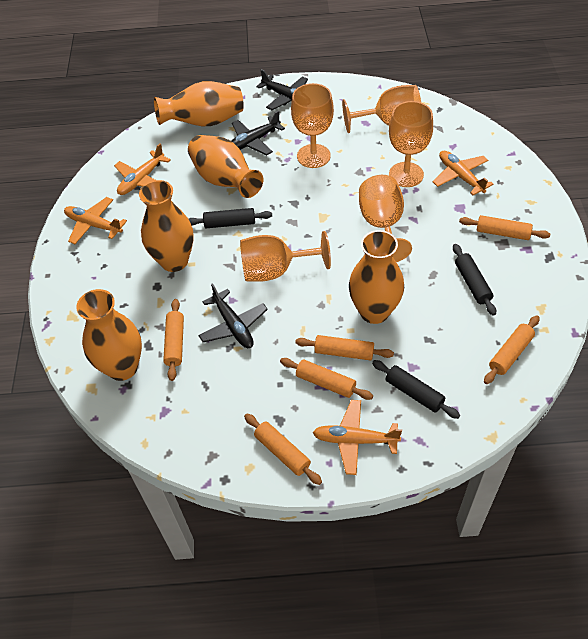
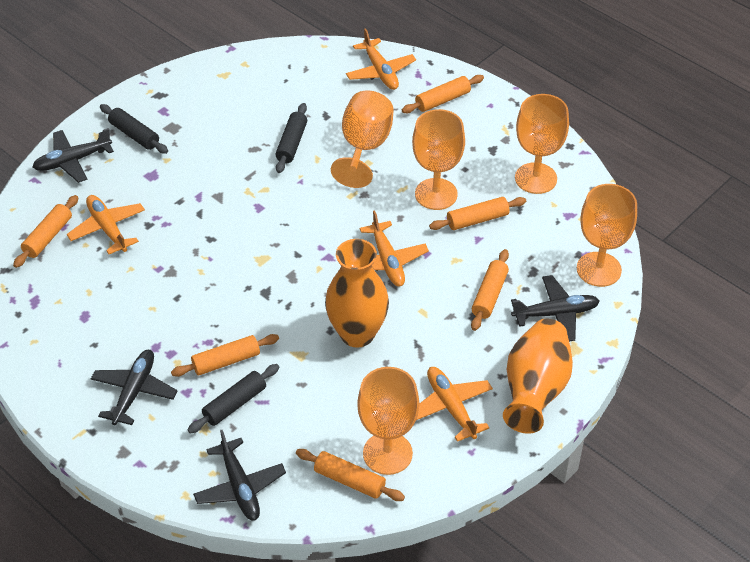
black plane: 3 -> 4
orange vase: 5 -> 2

